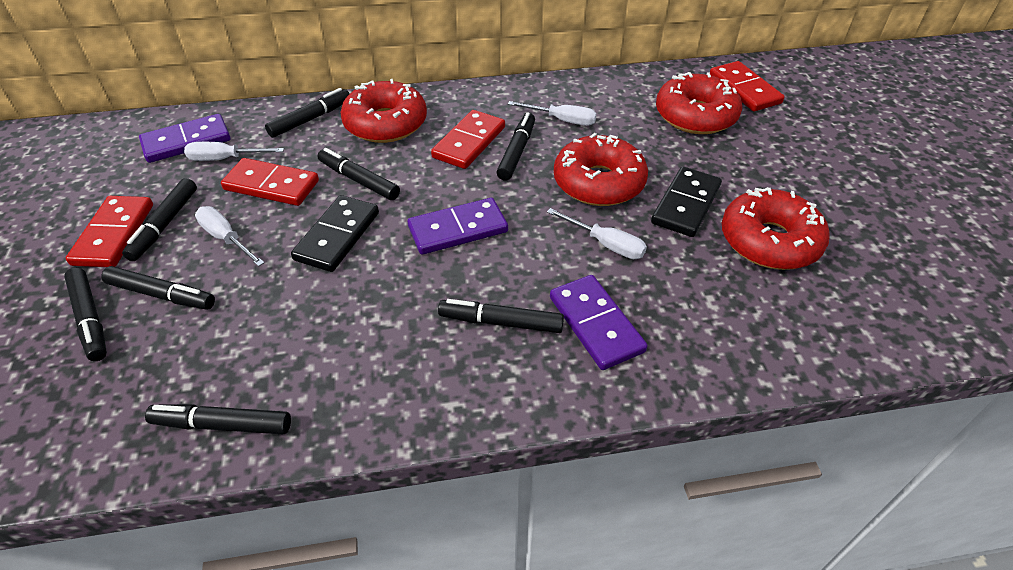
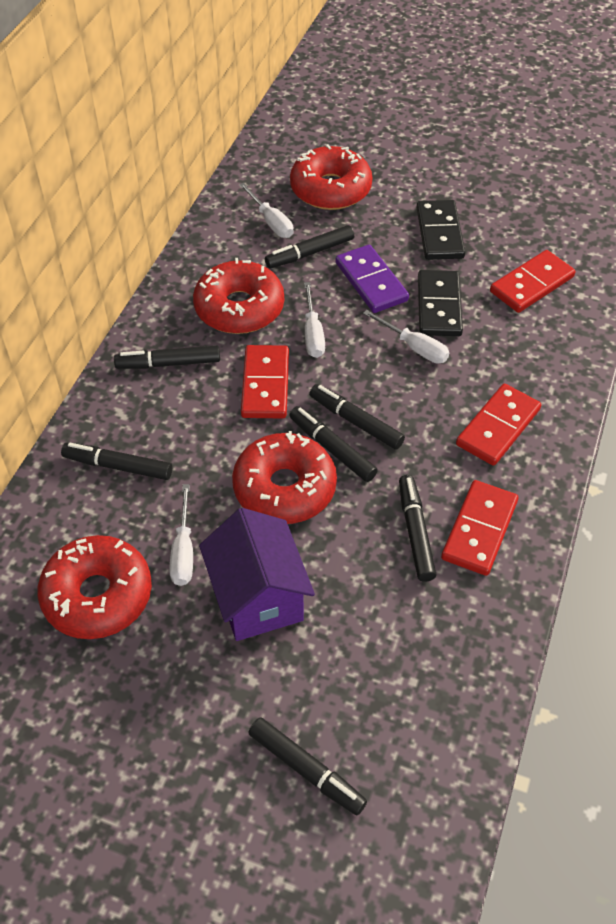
black marker: 8 -> 7
purple domino: 3 -> 1
purple house: 0 -> 1

